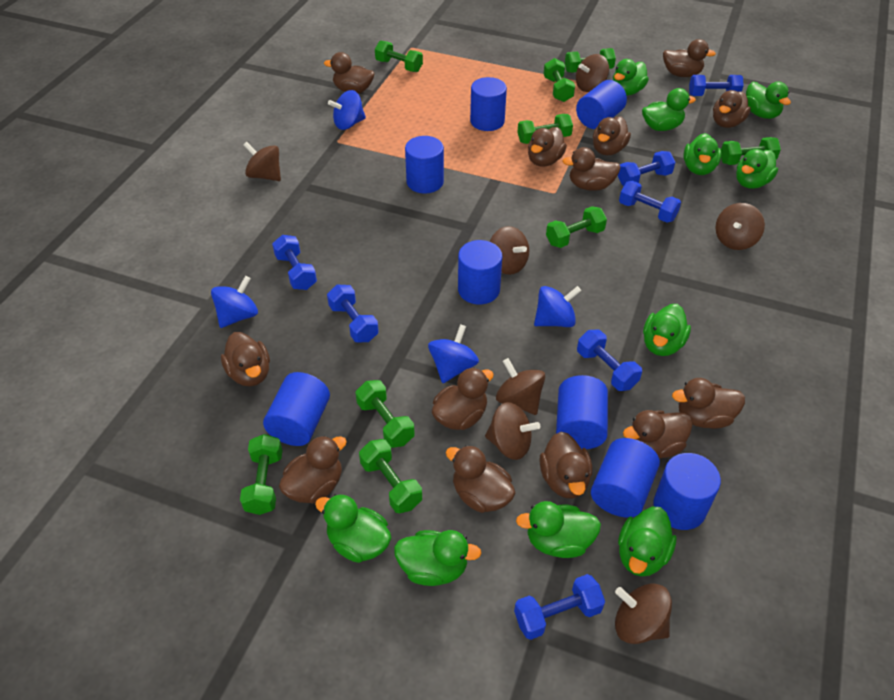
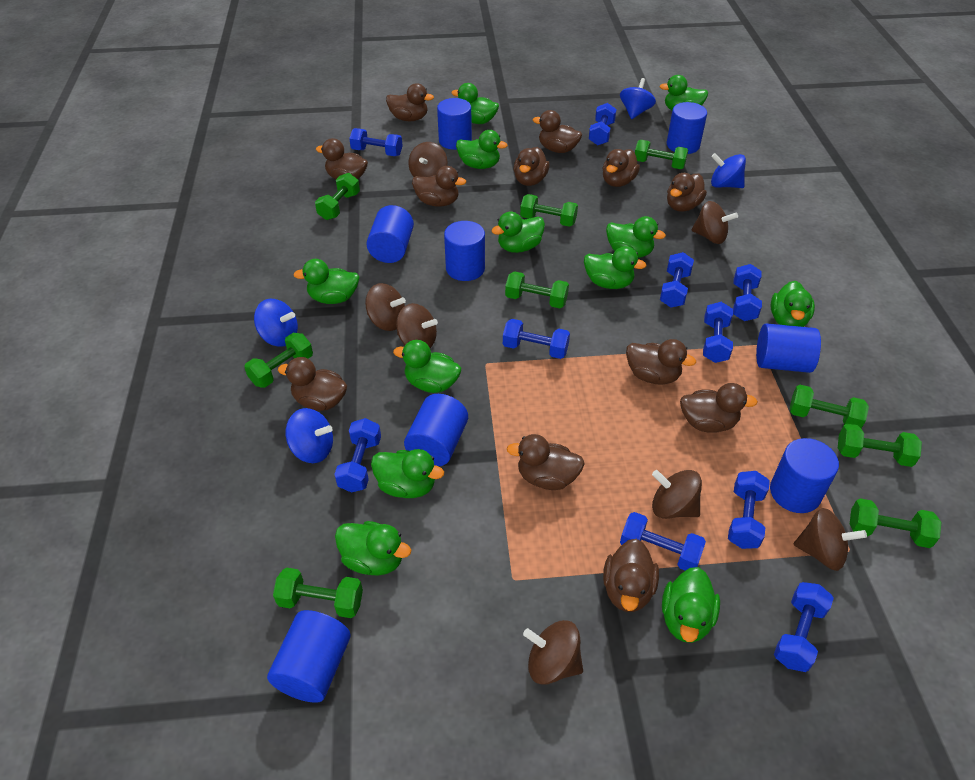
blue dumbbell: 7 -> 10
brown duck: 13 -> 12
green duck: 10 -> 12

